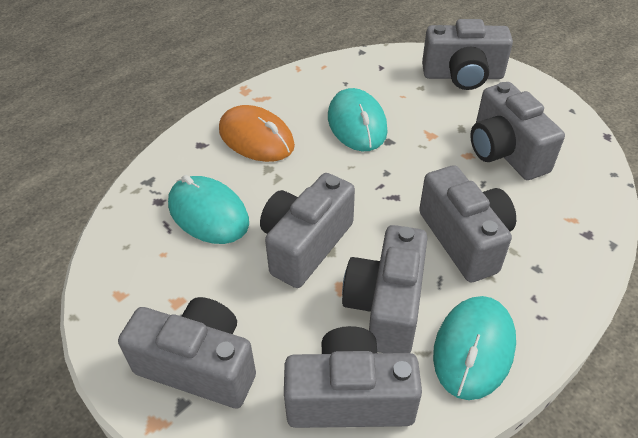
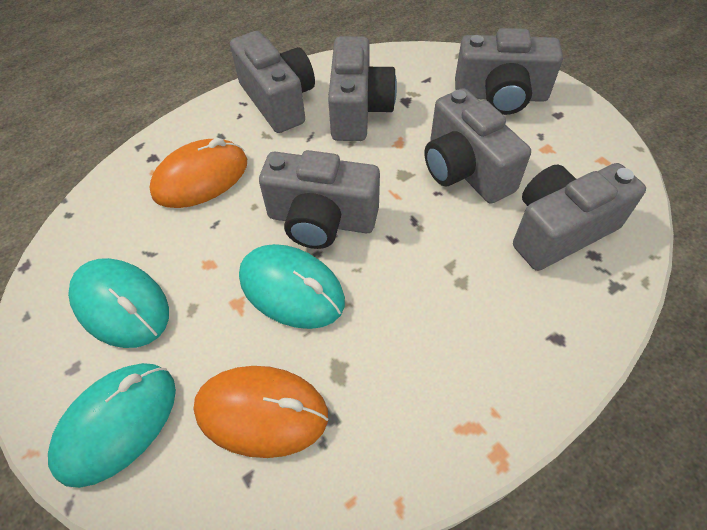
grey camera: 7 -> 6
orange mouse: 1 -> 2

